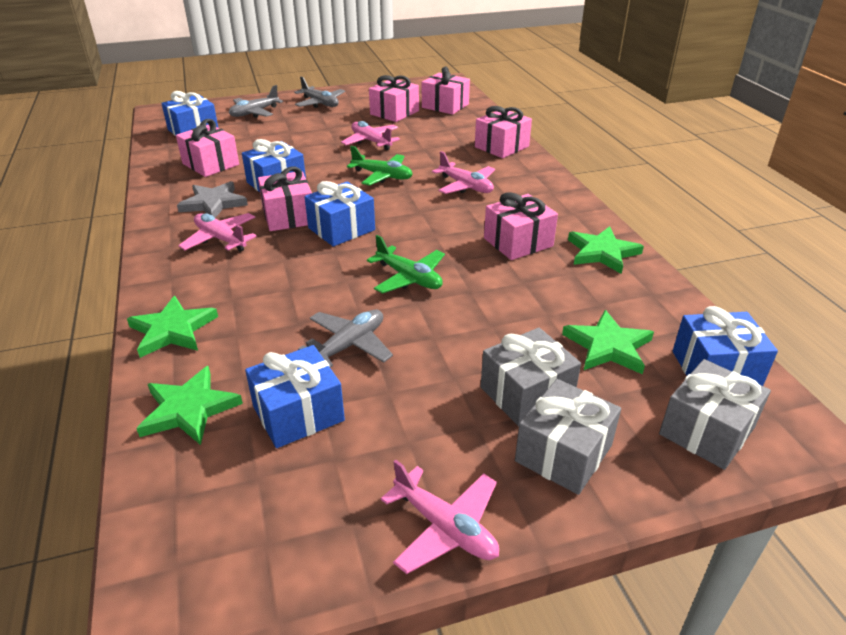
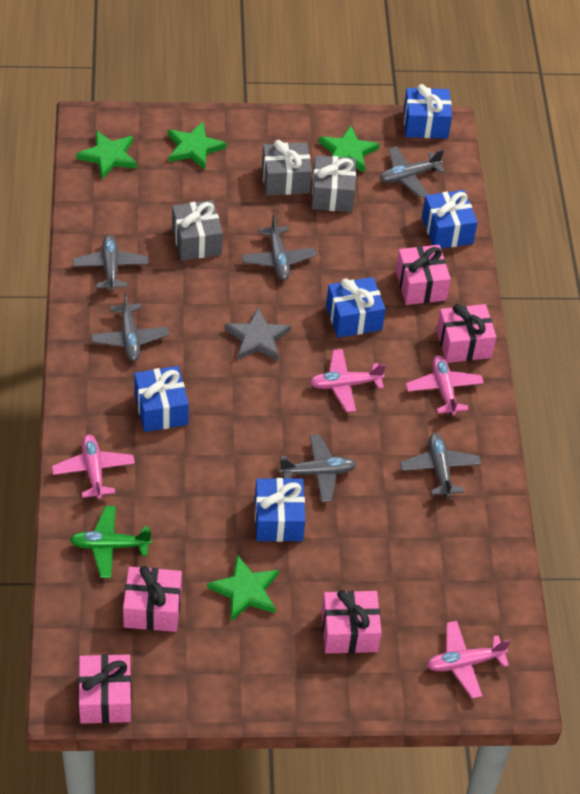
green plane: 2 -> 1
grey plane: 3 -> 6
pink gift: 6 -> 5

